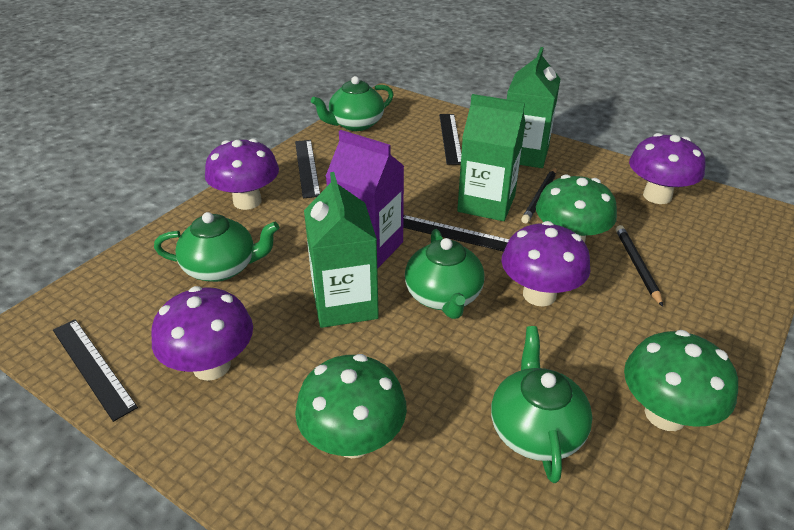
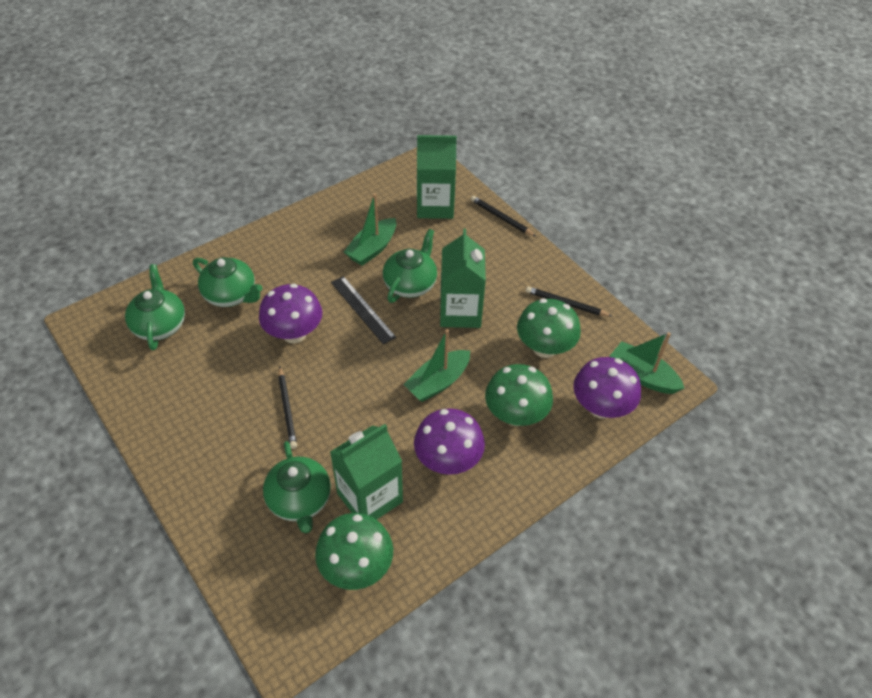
black pencil: 2 -> 3
black ruler: 4 -> 1
green boat: 0 -> 3
purple carton: 1 -> 0
purple mushroom: 4 -> 3

